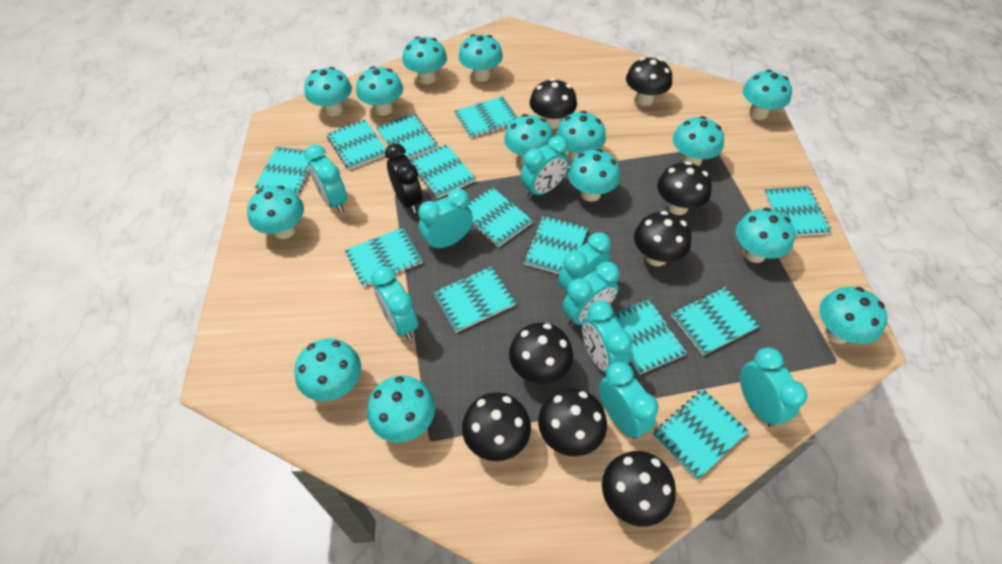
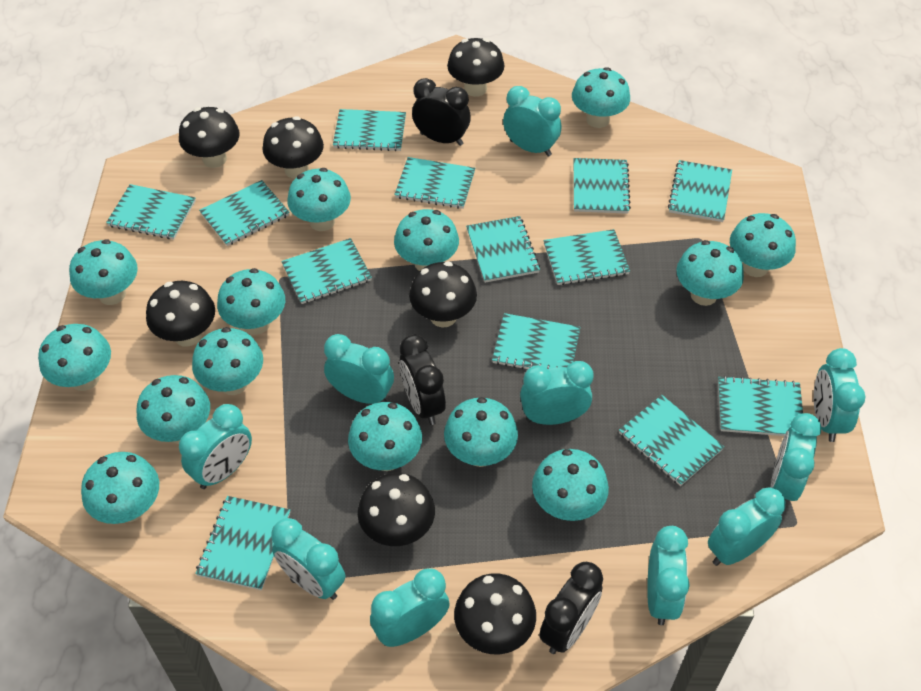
black clock: 1 -> 3
black mushroom: 8 -> 7
turquoise clock: 9 -> 10

